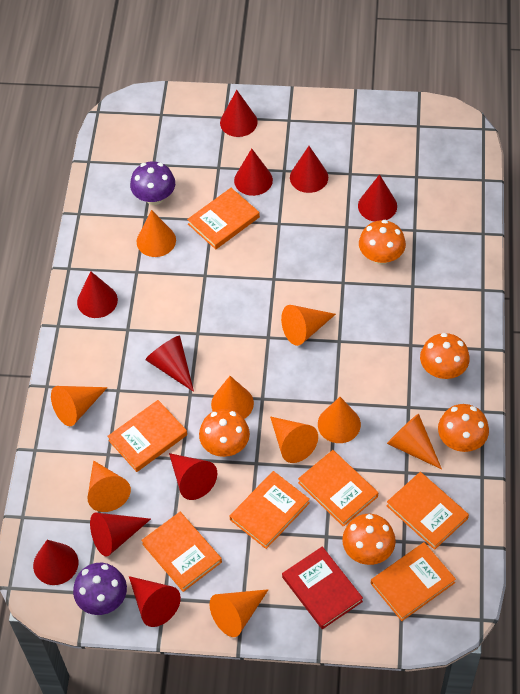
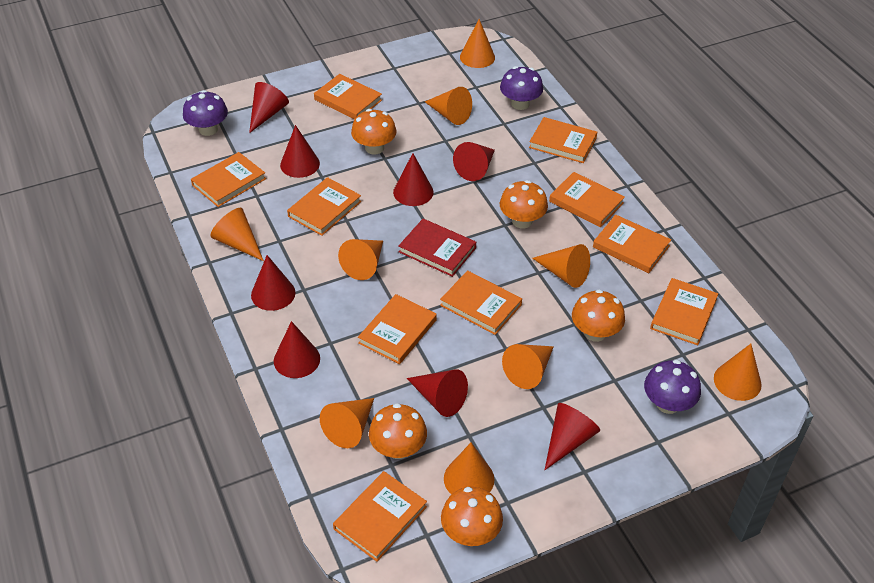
orange book: 7 -> 10
purple mushroom: 2 -> 3
red cone: 10 -> 8

